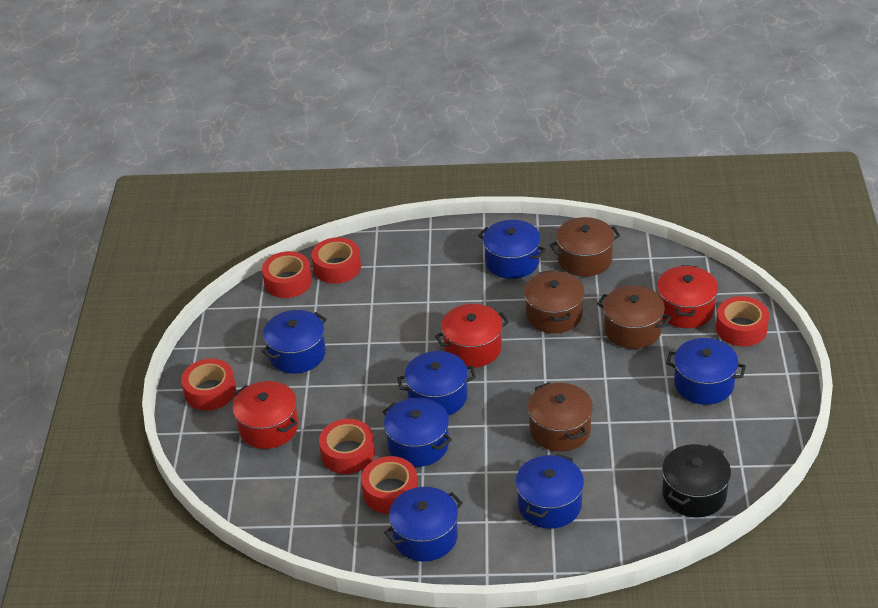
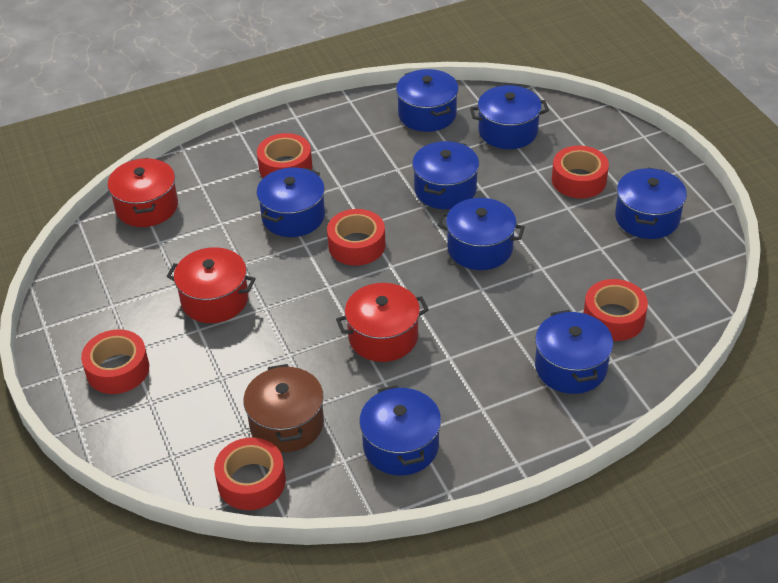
black pot: 1 -> 0
blue pot: 7 -> 8
brown pot: 4 -> 1

